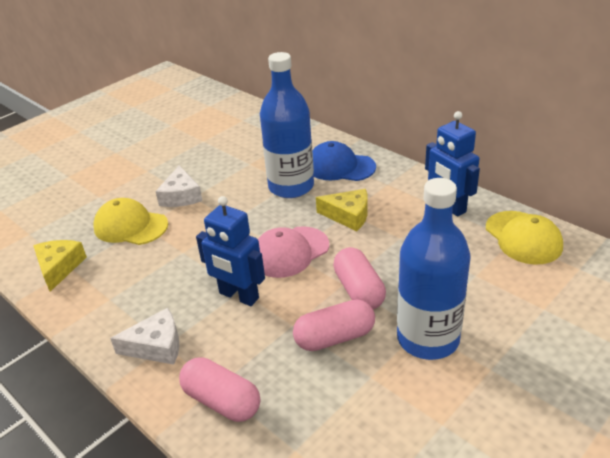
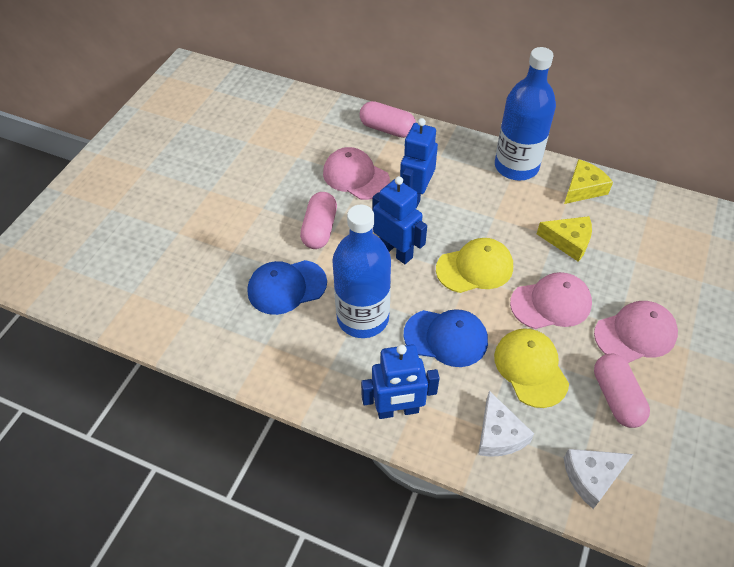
blue cap: 1 -> 2
blue robot: 2 -> 3
pink cap: 1 -> 3

